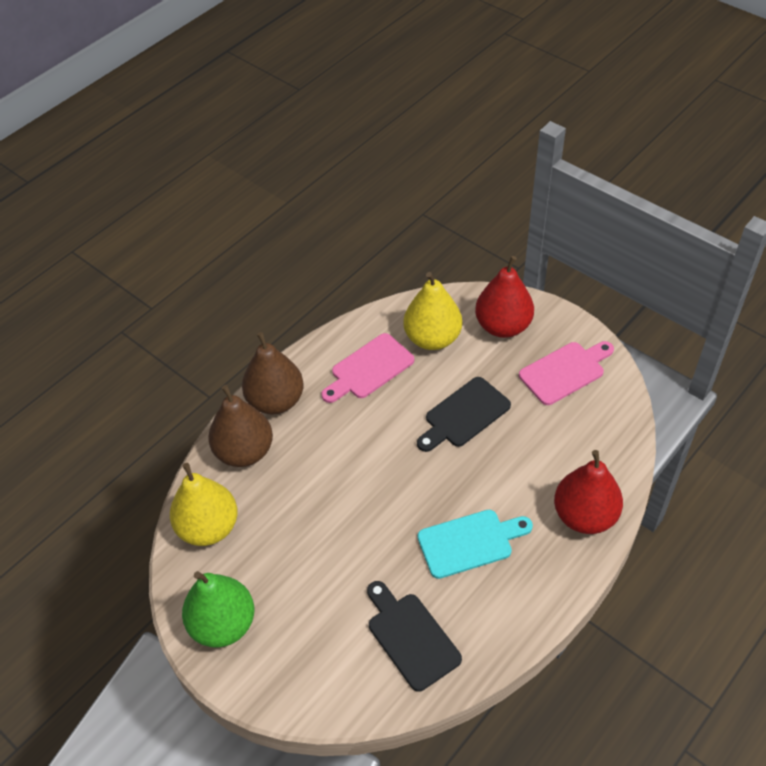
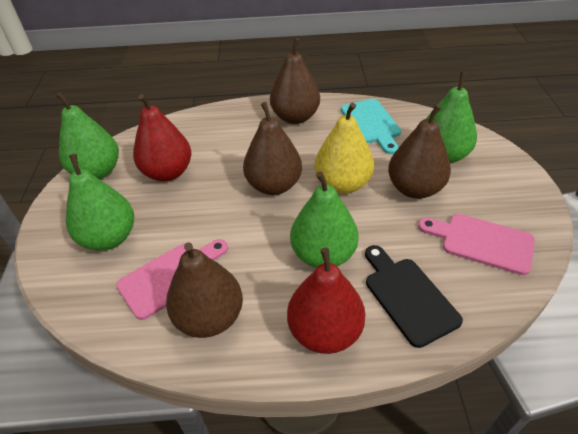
black cutting board: 2 -> 1
brown pear: 2 -> 4
green pear: 1 -> 4
yellow pear: 2 -> 1

